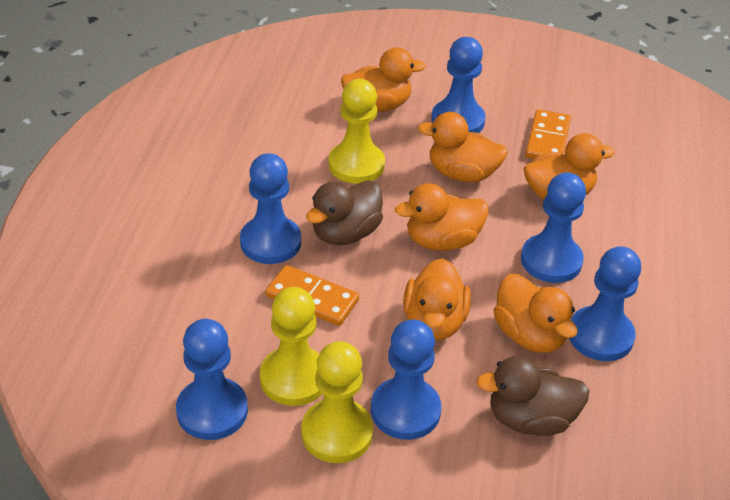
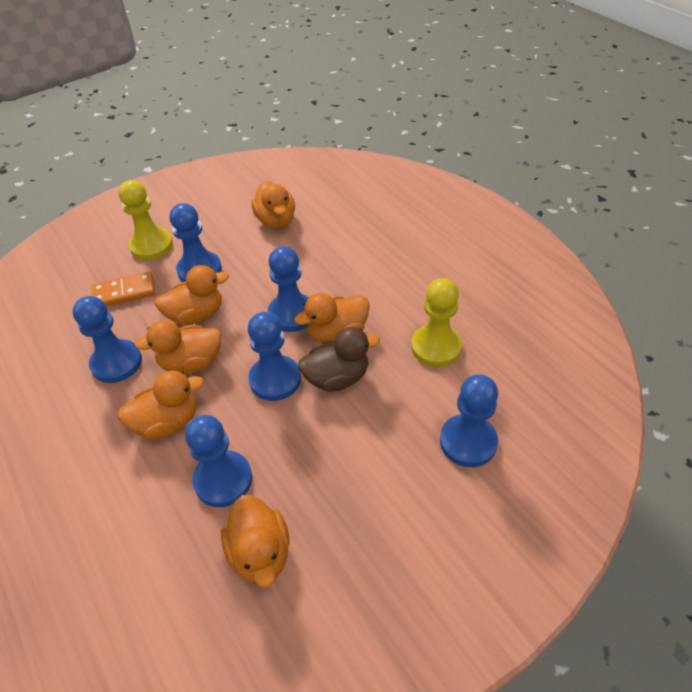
brown duck: 2 -> 1
orange domino: 2 -> 1
yellow pawn: 3 -> 2

